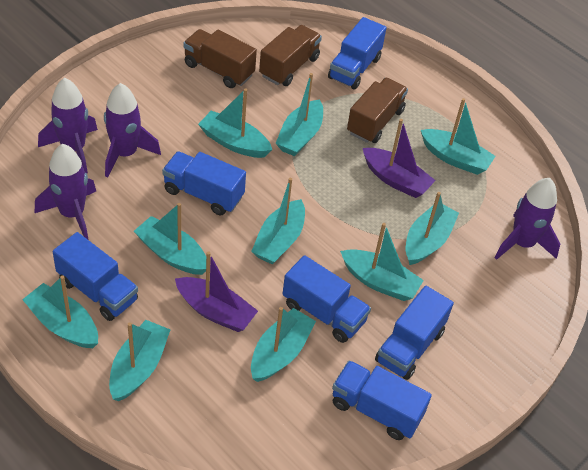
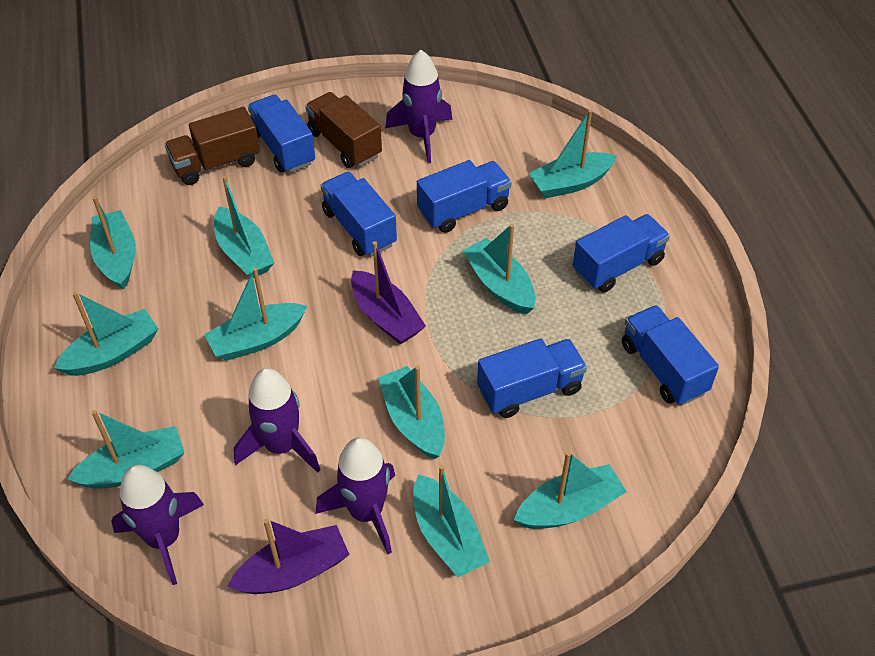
brown truck: 3 -> 2

